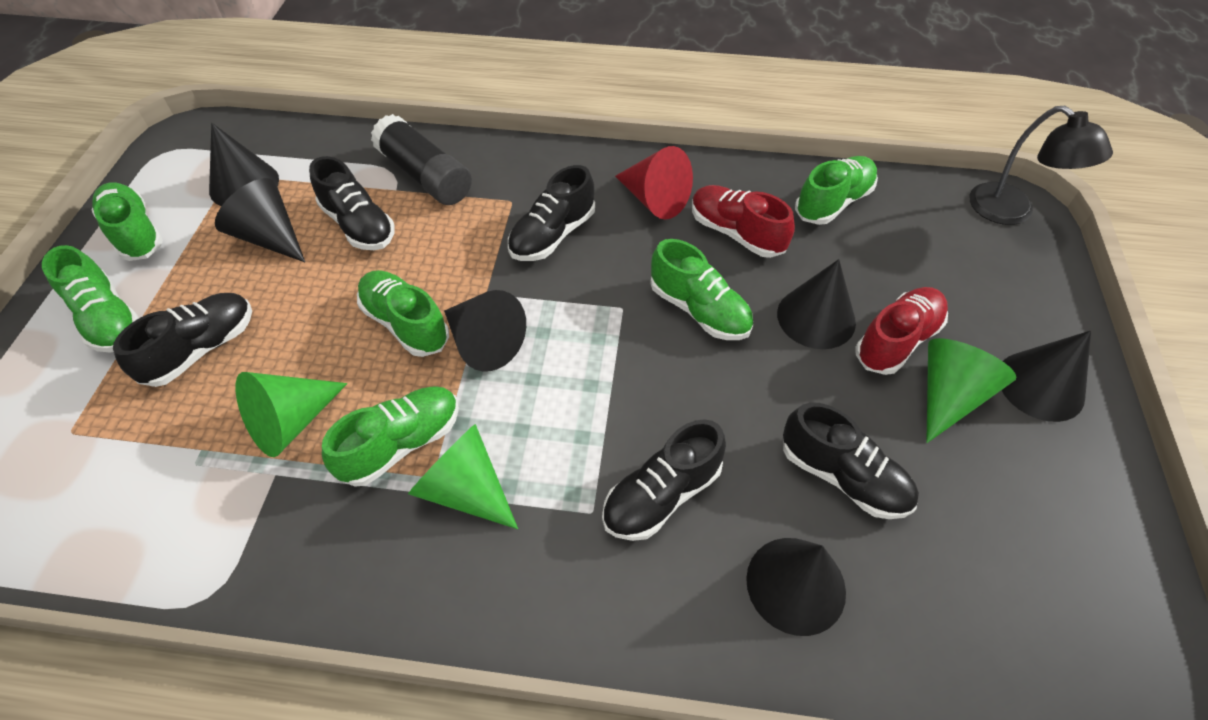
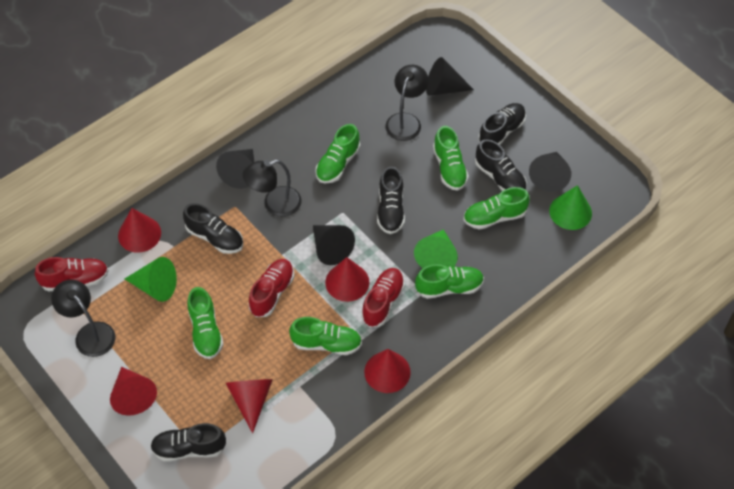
black cone: 6 -> 4
black glue stick: 1 -> 0
black lamp: 1 -> 3
red cone: 1 -> 5
red shoe: 2 -> 3

